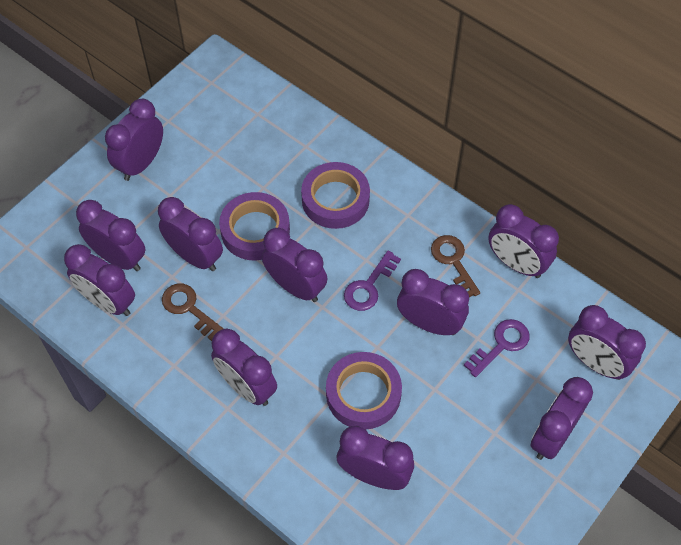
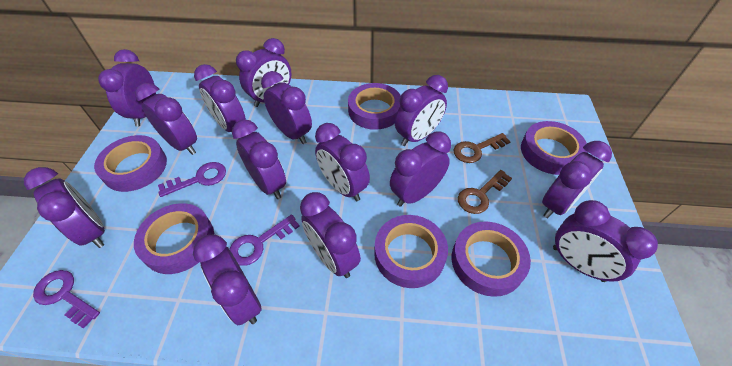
purple clock: 11 -> 14
purple key: 2 -> 3
purple tape: 3 -> 6

